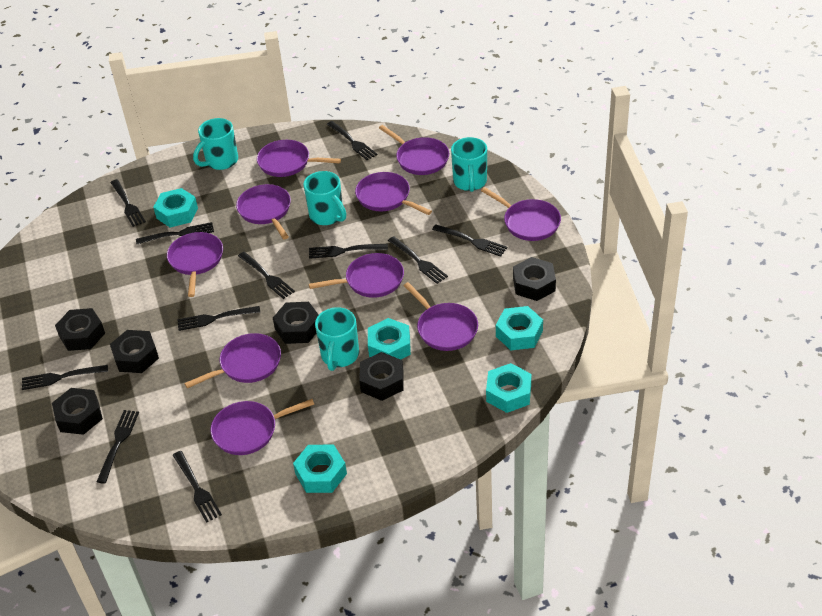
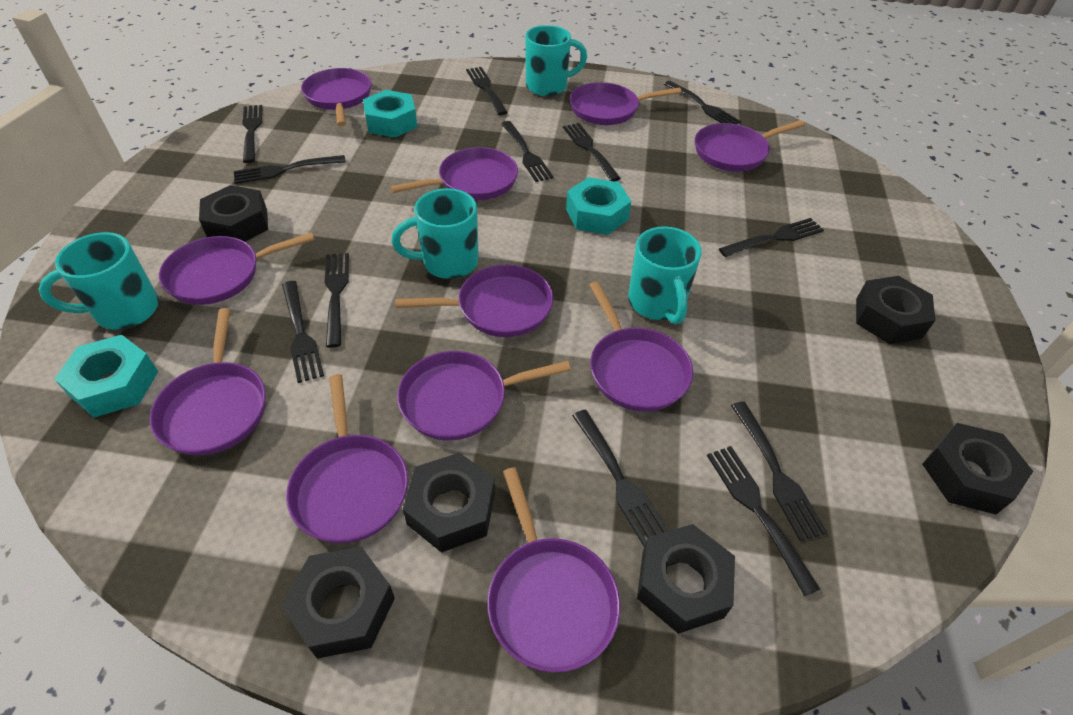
black fork: 11 -> 12
purple pan: 10 -> 11
turquoise nut: 5 -> 3

